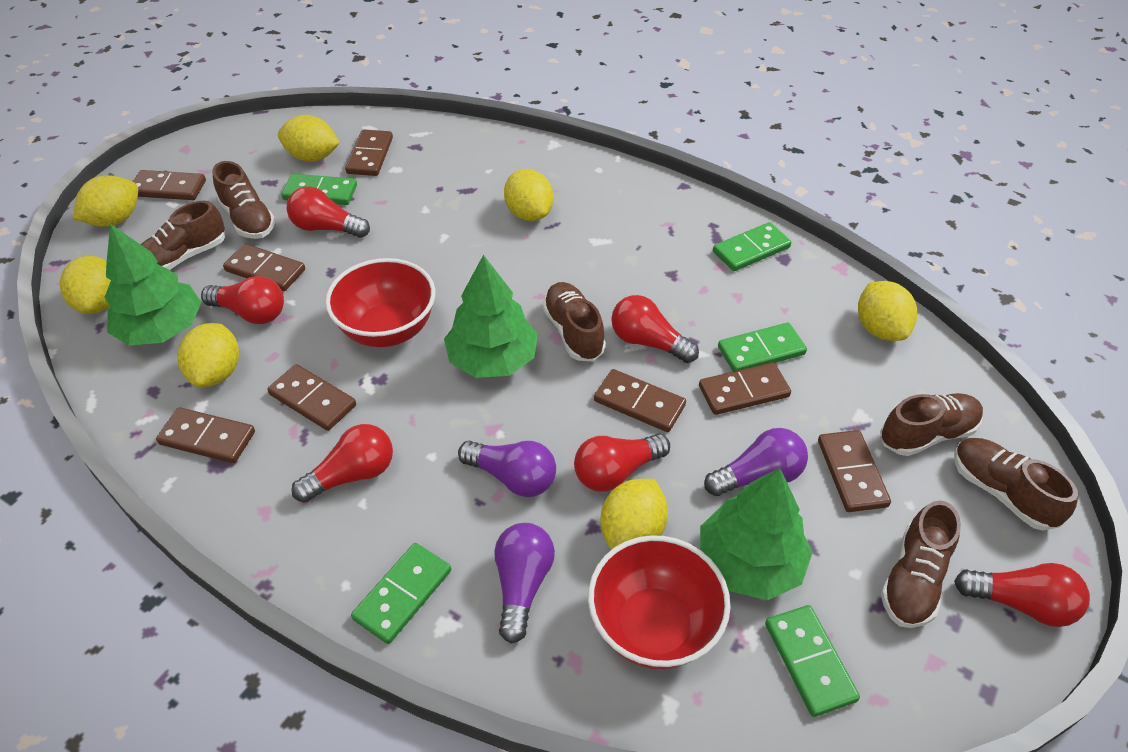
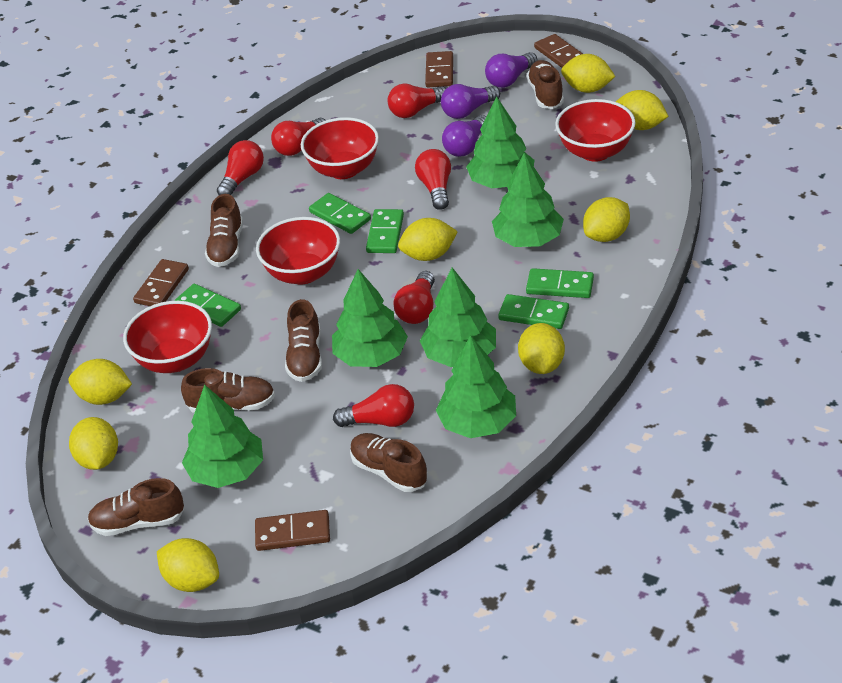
brown domino: 8 -> 4
green tree: 3 -> 6
red bowl: 2 -> 4
yellow lemon: 7 -> 8

